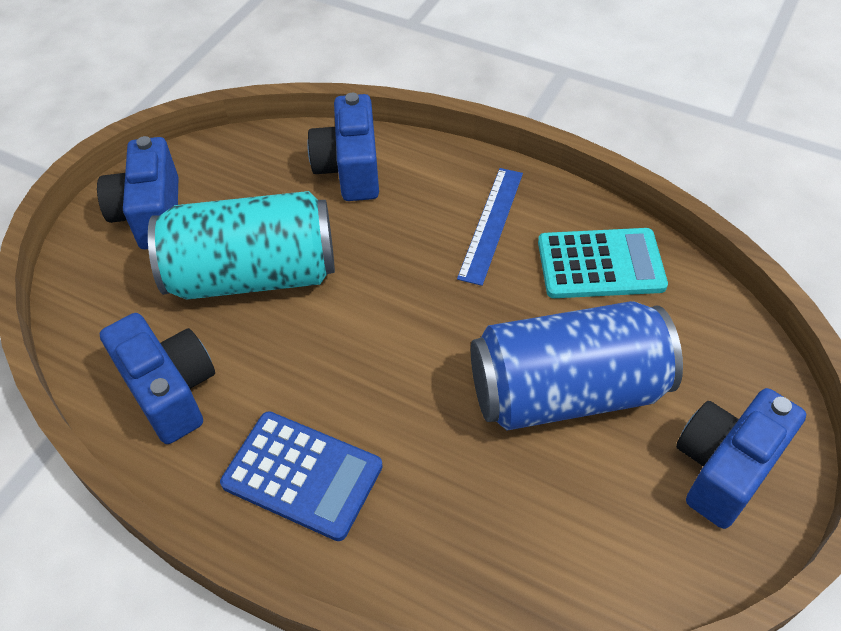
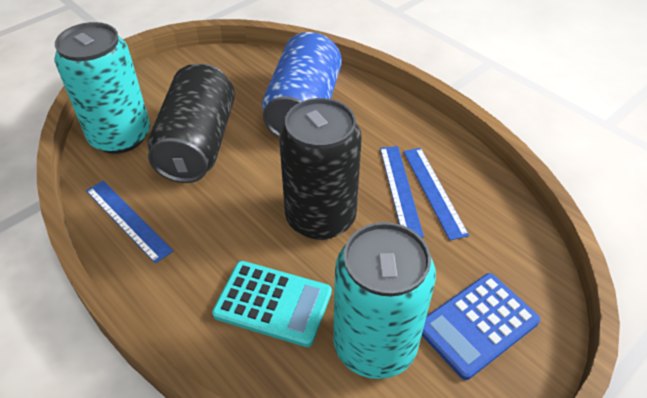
black can: 0 -> 2
blue camera: 4 -> 0
blue ruler: 1 -> 3
turquoise can: 1 -> 2

